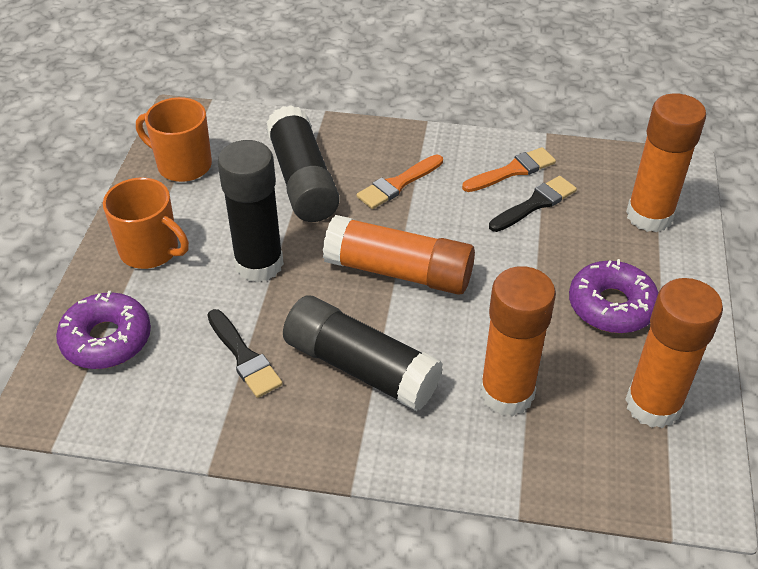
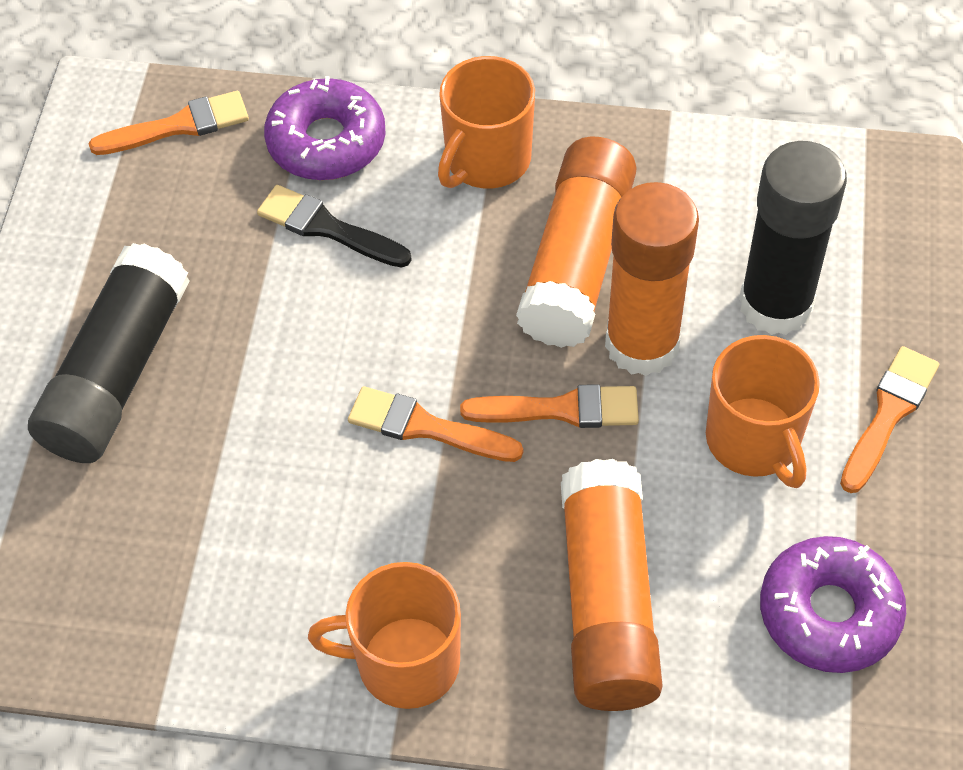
black brush: 2 -> 1
black glue stick: 3 -> 2
orange brush: 2 -> 4
orange glue stick: 4 -> 3
orange mug: 2 -> 3

